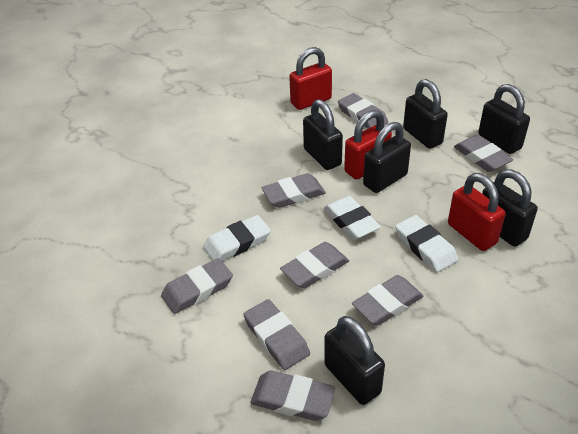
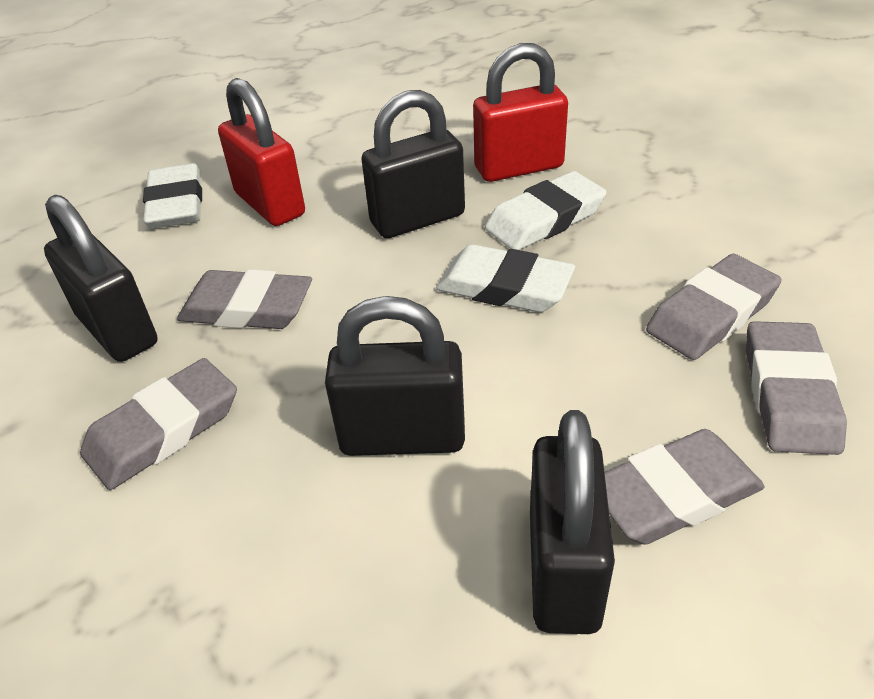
black padlock: 6 -> 4
grey eraser: 8 -> 5
red padlock: 3 -> 2

